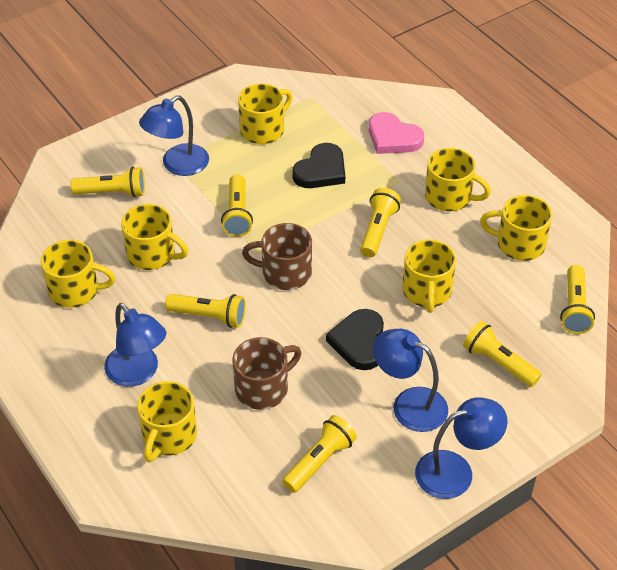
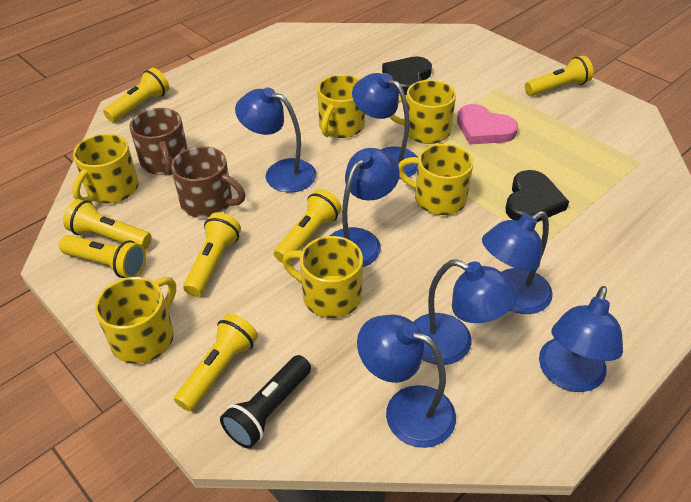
black flashlight: 0 -> 1
blue lamp: 4 -> 7
yellow mug: 7 -> 6

